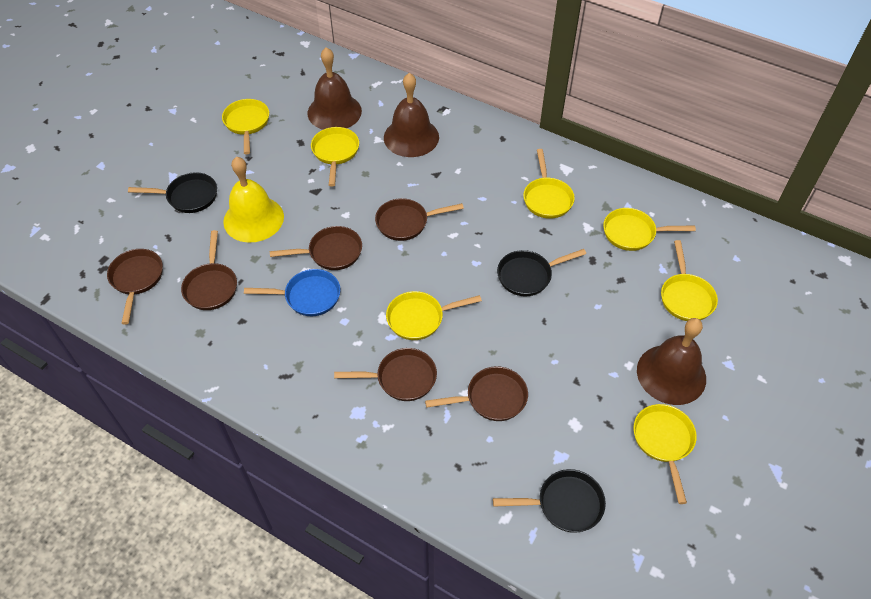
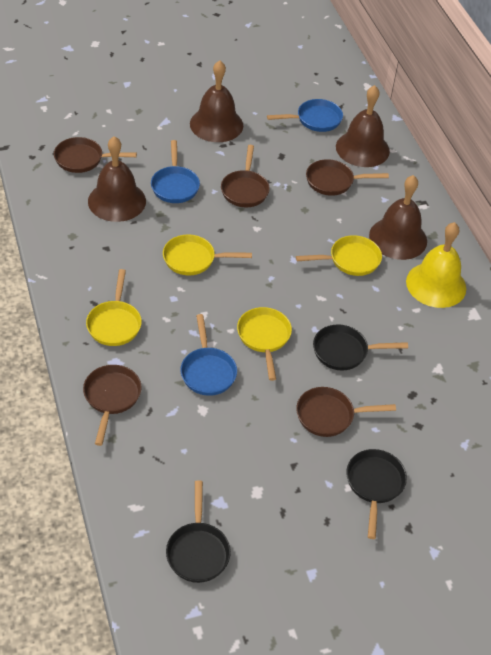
blue pan: 1 -> 3
brown bell: 3 -> 4
brown pan: 6 -> 5
yellow pan: 7 -> 4

